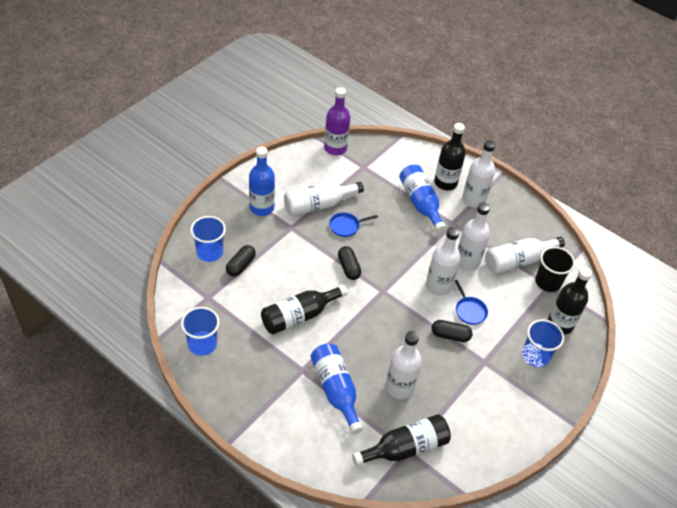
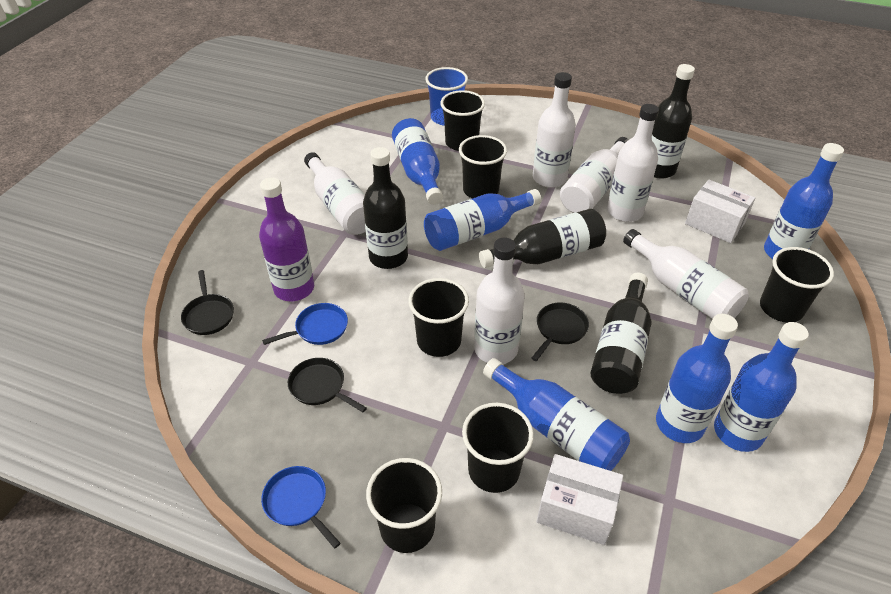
black capsule: 3 -> 0
black cup: 1 -> 6
black pan: 0 -> 3
blue bottle: 3 -> 6
blue cup: 3 -> 1
white box: 0 -> 2

